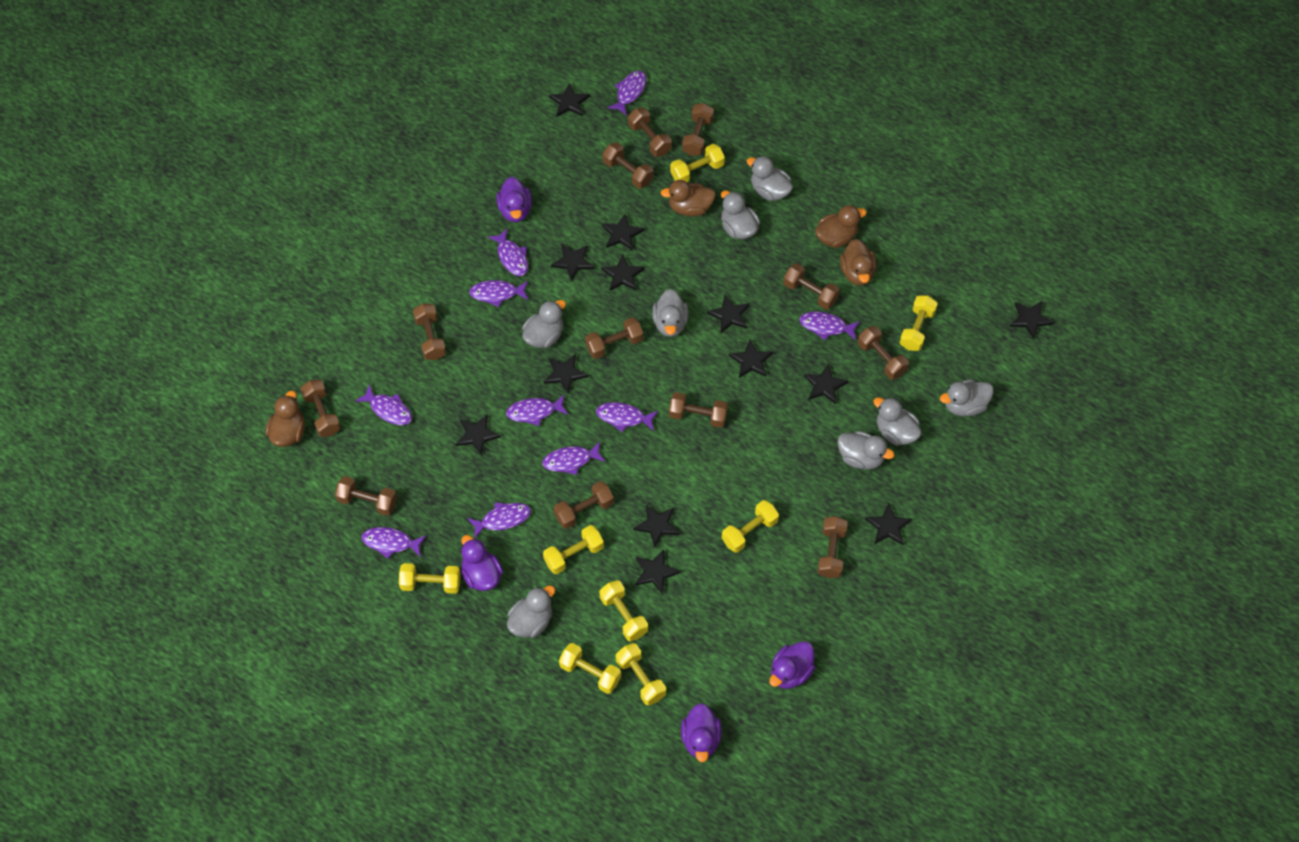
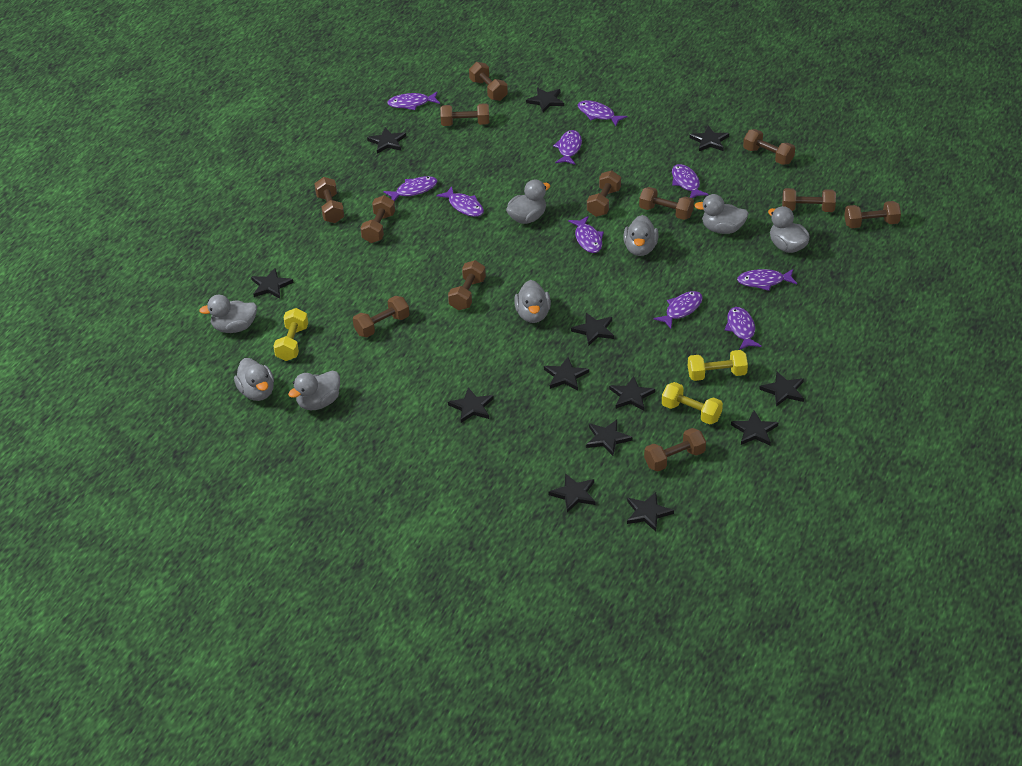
brown duck: 4 -> 0
purple duck: 4 -> 0
yellow dumbbell: 8 -> 3

